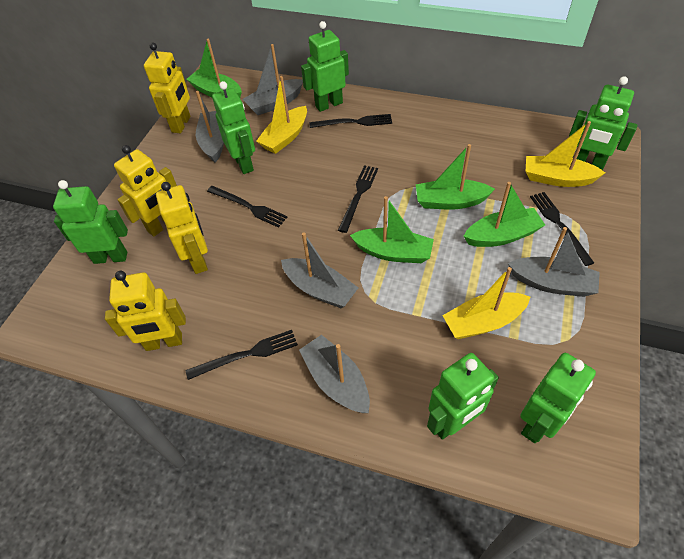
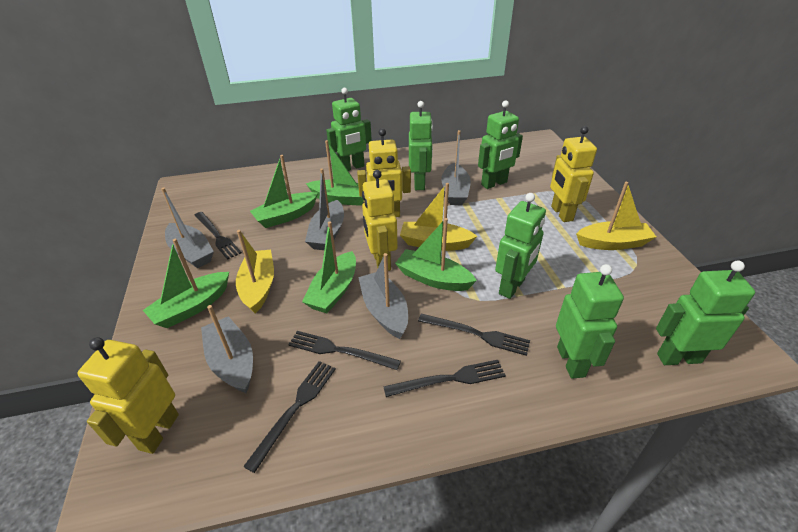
green boat: 4 -> 5

